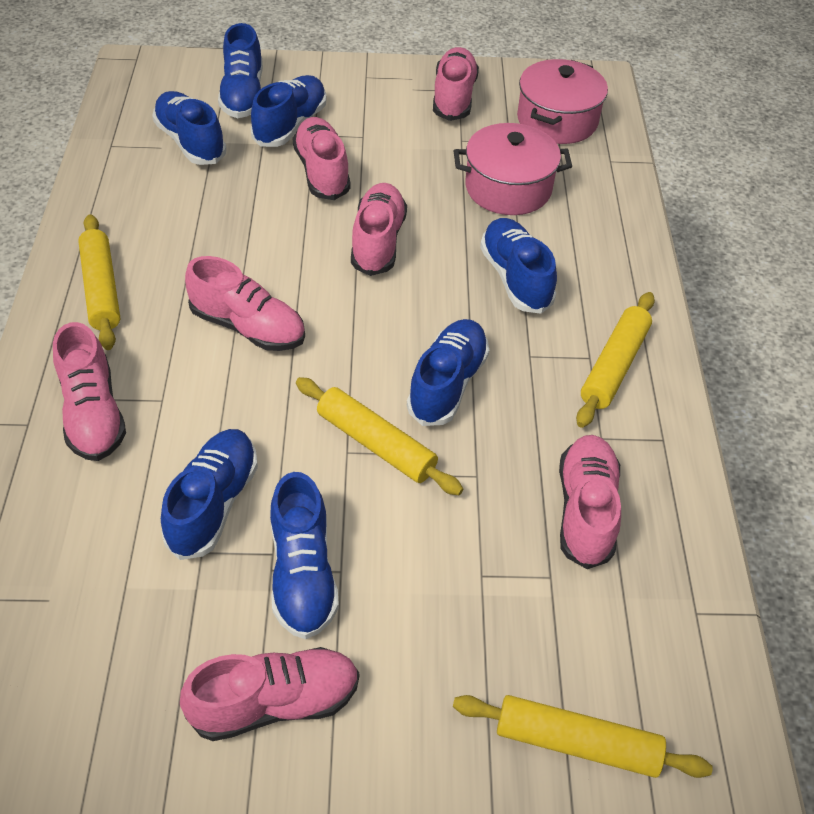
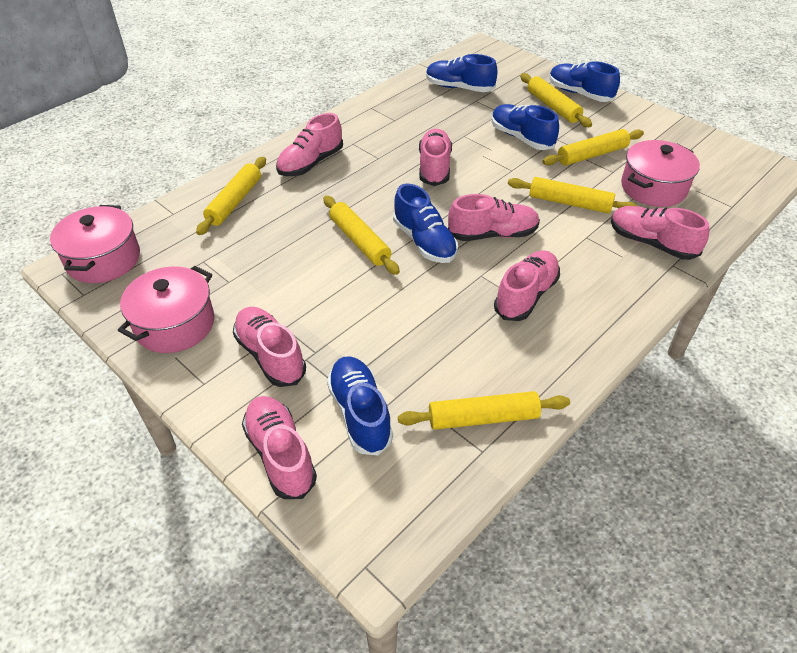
blue shoe: 7 -> 5
pink pot: 2 -> 3
yellow rolling pin: 4 -> 6

